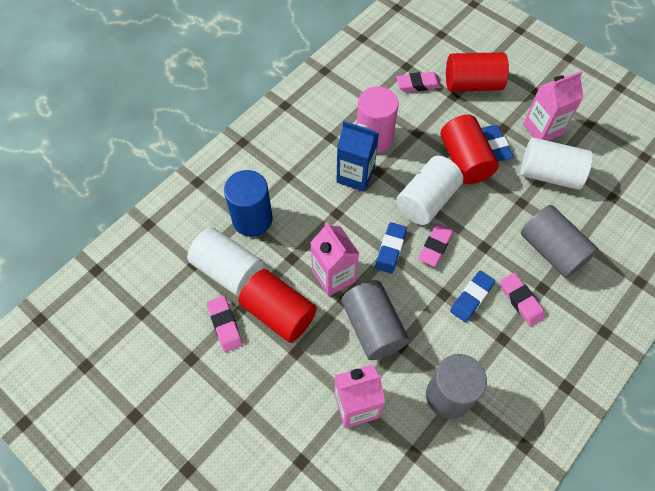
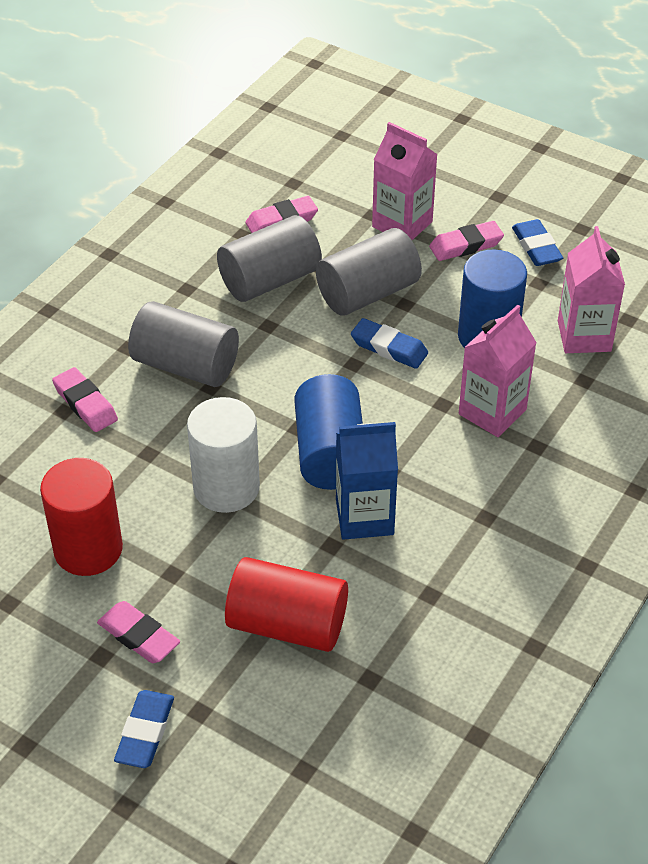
blue cylinder: 1 -> 2
pink cylinder: 1 -> 0
red cylinder: 3 -> 2
white cylinder: 3 -> 1

